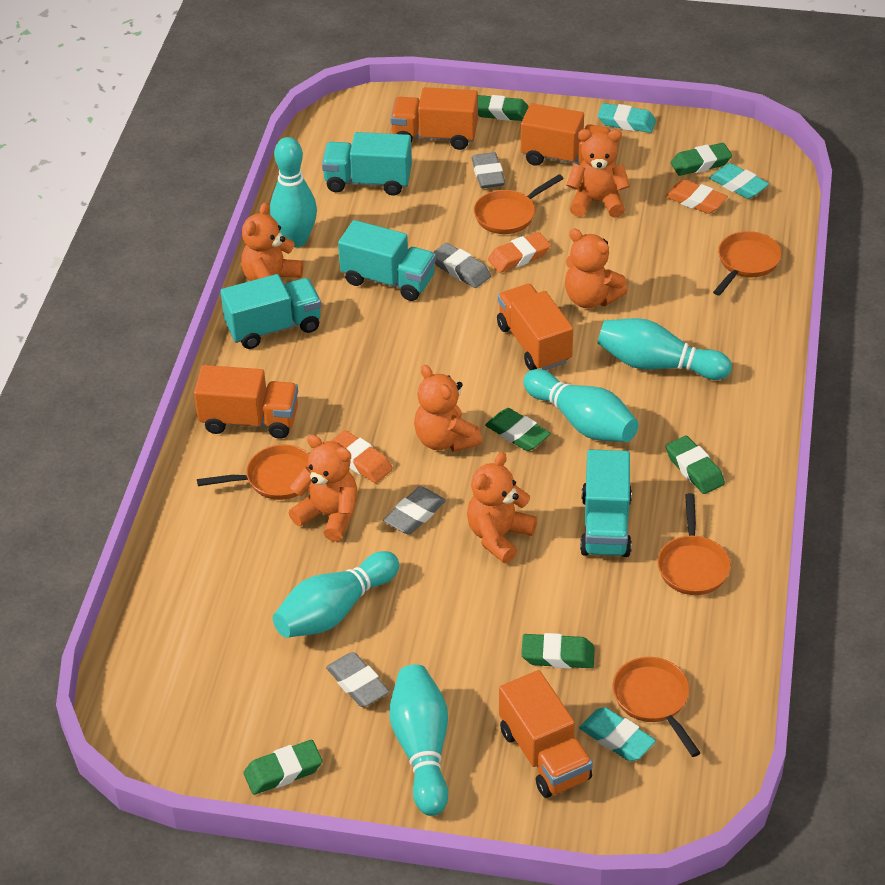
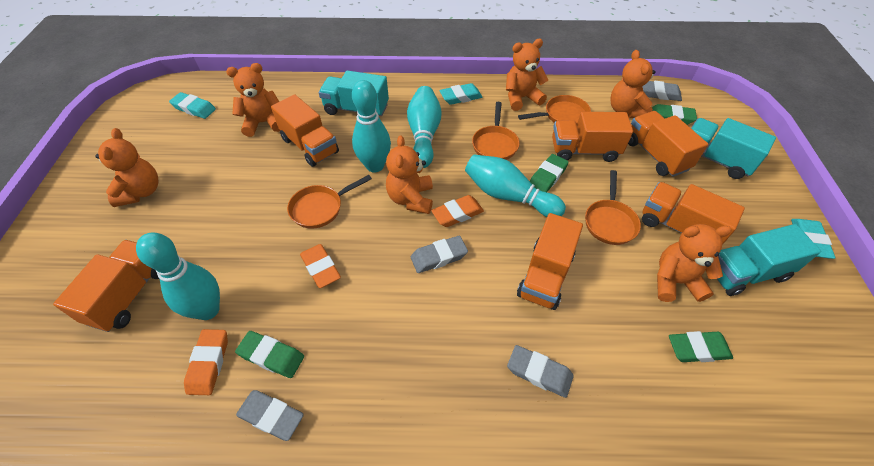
green eraser: 6 -> 4
orange pan: 5 -> 4
orange truck: 5 -> 6
turquoise bowling pin: 5 -> 4
turquoise truck: 4 -> 3

